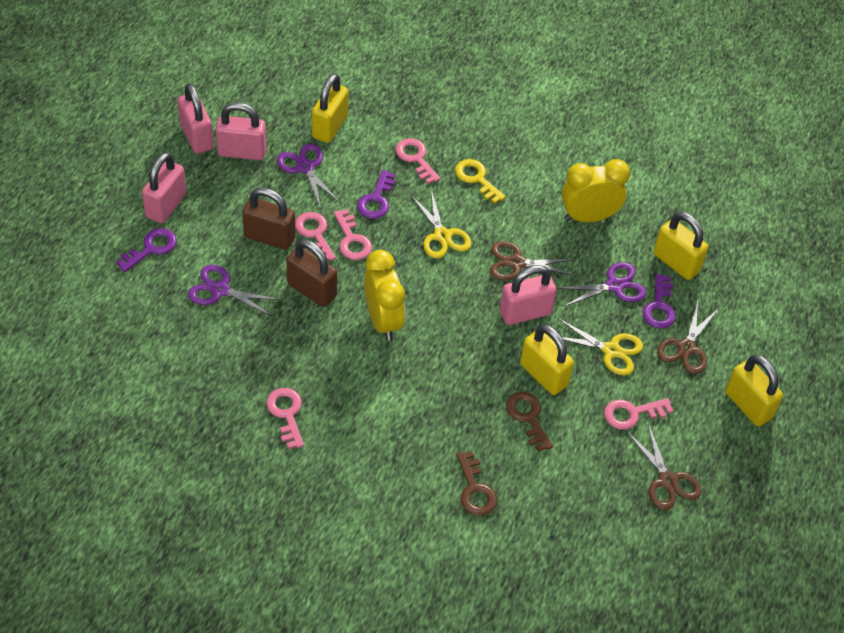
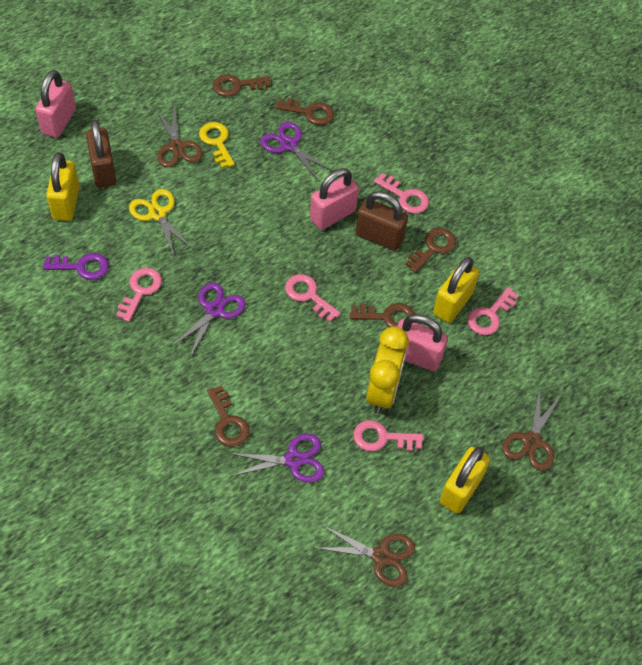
brown key: 2 -> 5
pink padlock: 4 -> 3
purple key: 3 -> 1
yellow clock: 2 -> 1
yellow padlock: 4 -> 3
yellow scissors: 2 -> 1

